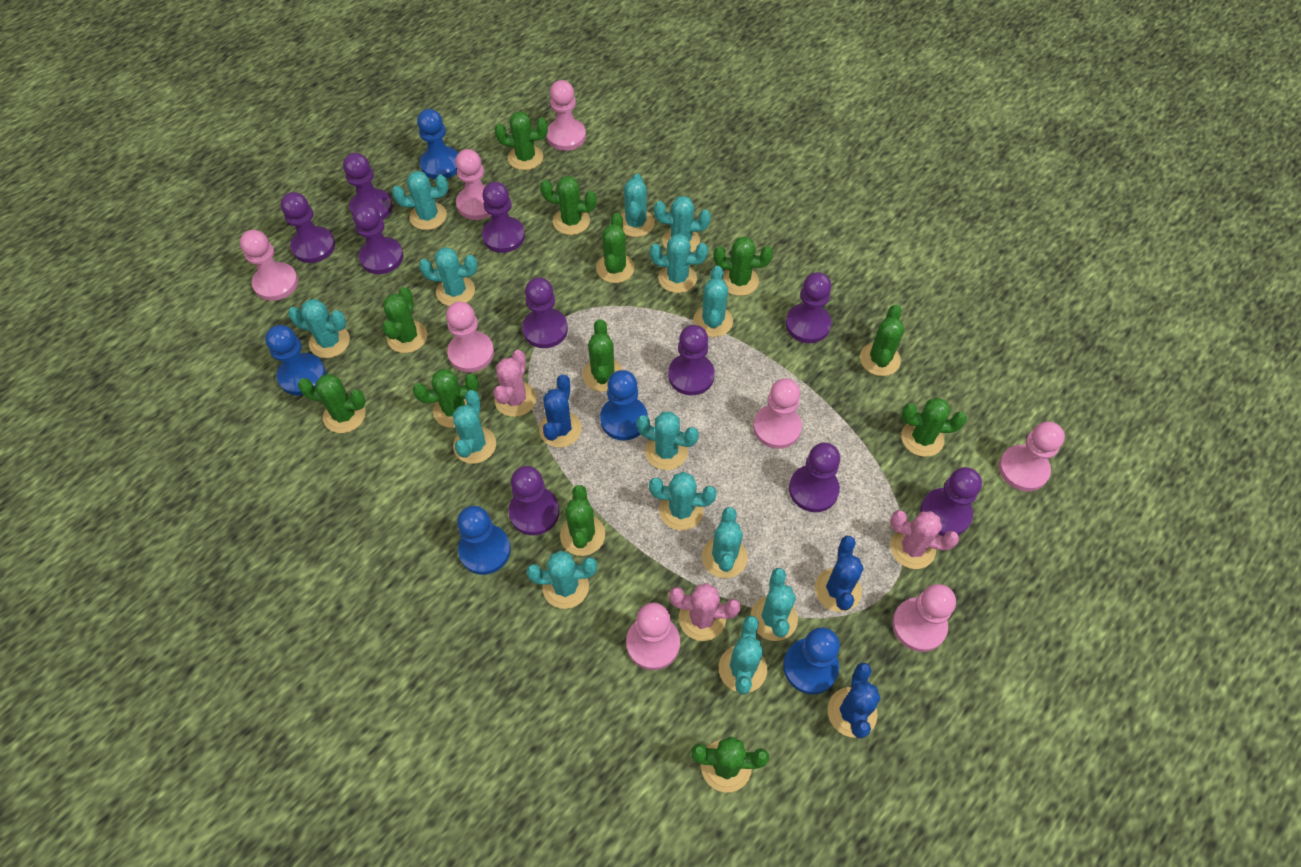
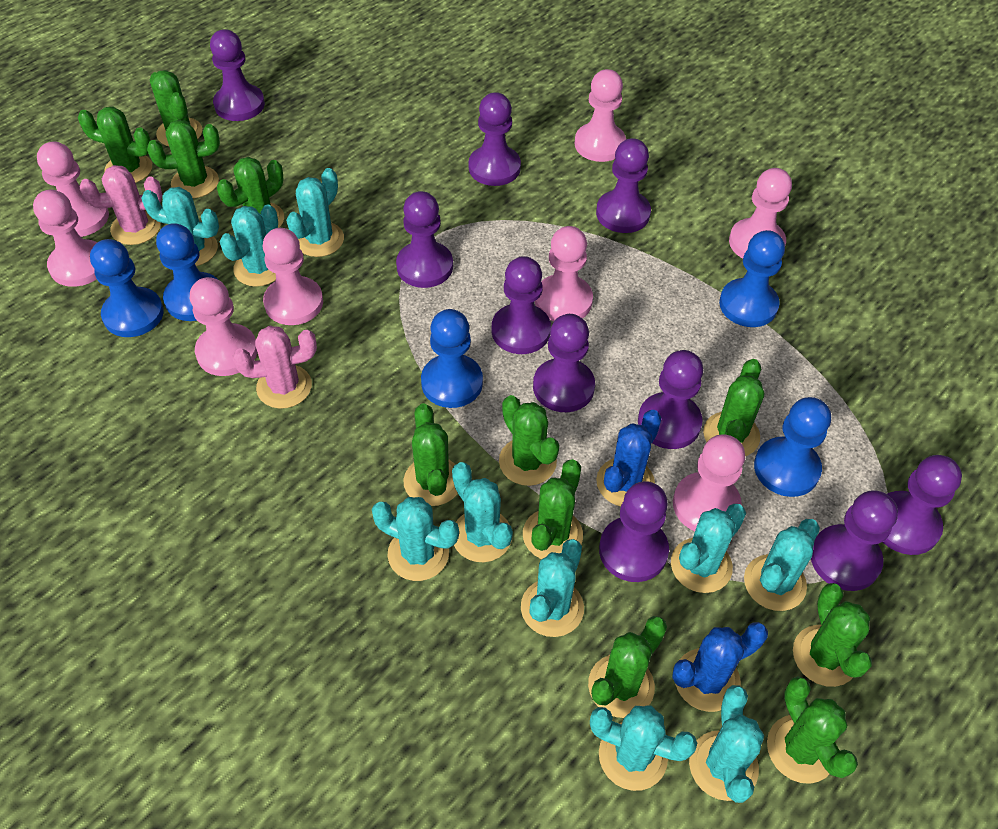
blue cactus: 3 -> 2
green cactus: 12 -> 11
pink cactus: 3 -> 2
turquoise cactus: 14 -> 10

